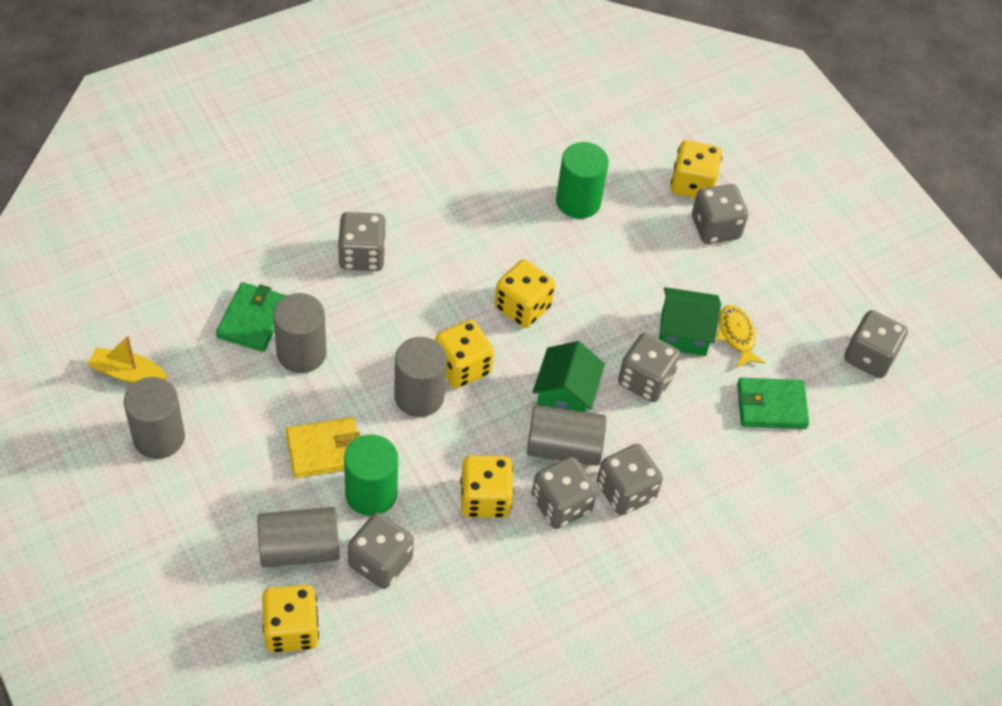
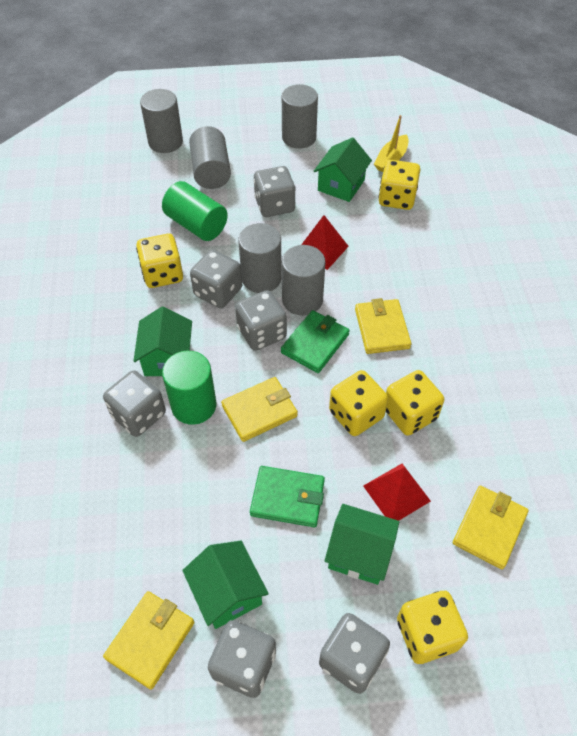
green house: 2 -> 4
grey dice: 7 -> 6
red pyramid: 0 -> 2
yellow fish: 1 -> 0
yellow wallet: 1 -> 4

